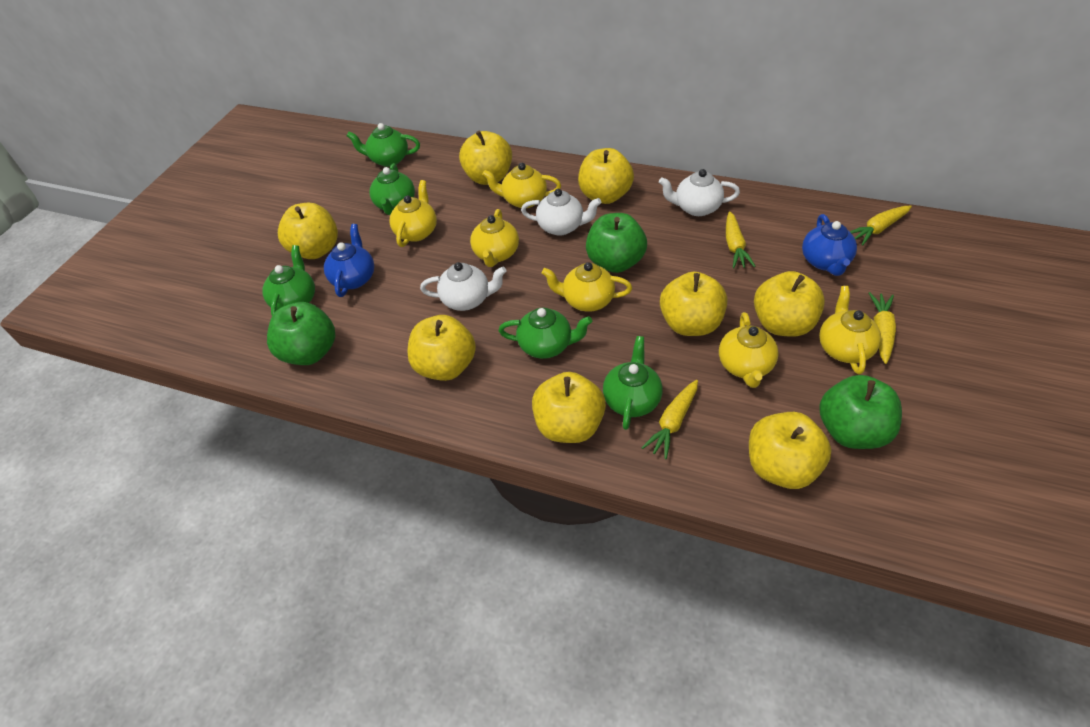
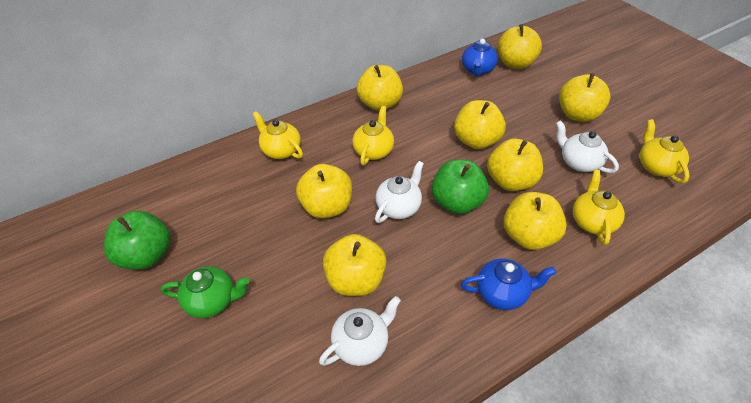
green apple: 3 -> 2
green teapot: 5 -> 1
yellow carrot: 4 -> 0
yellow teapot: 6 -> 4

